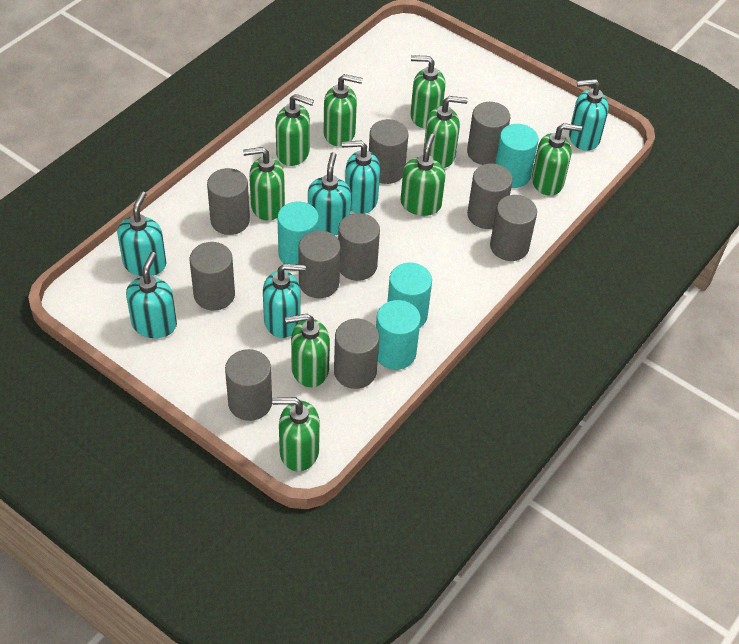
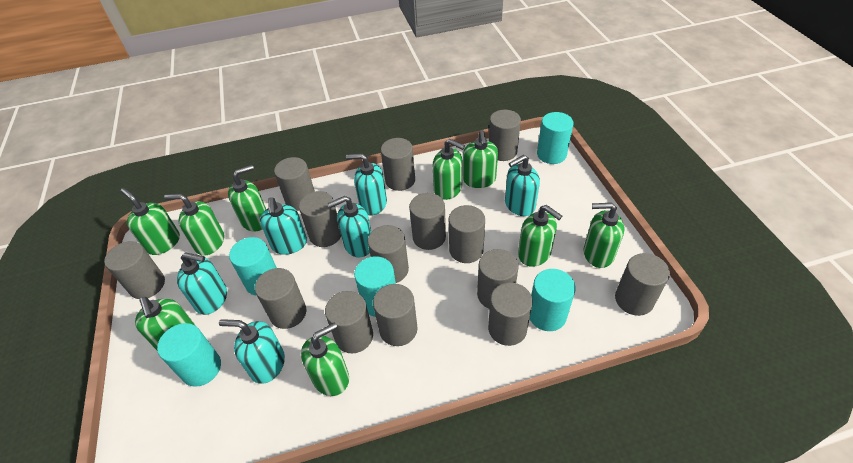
grey cylinder: 10 -> 14
turquoise cylinder: 4 -> 5

